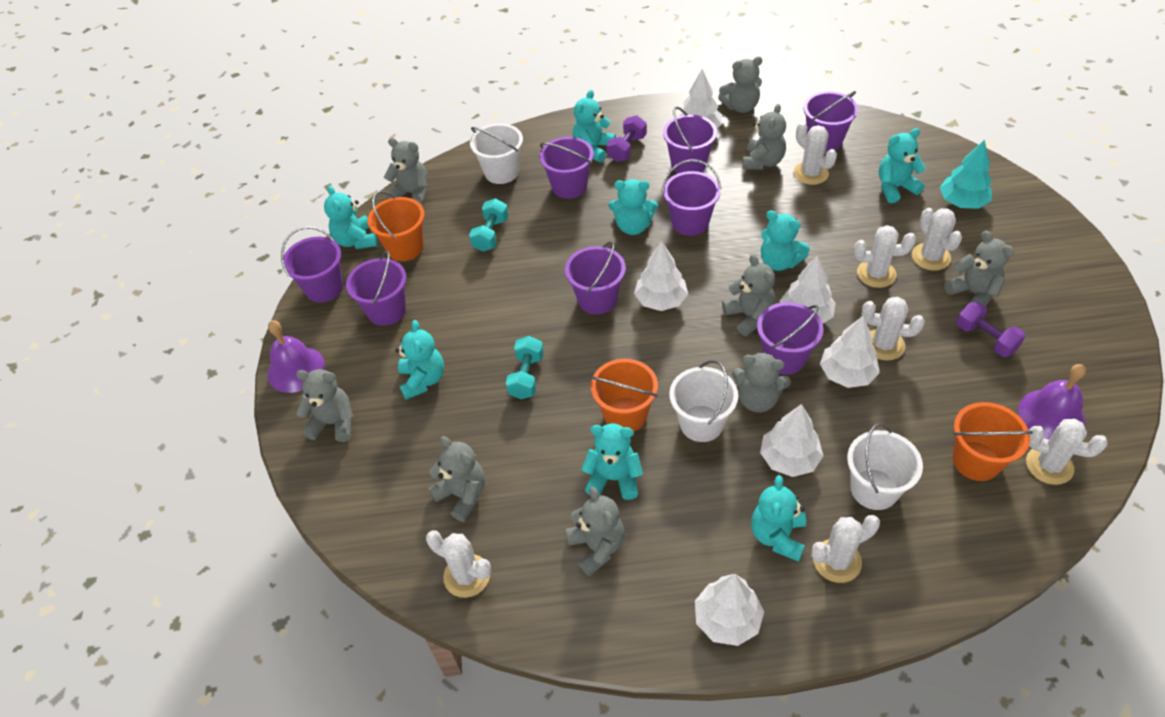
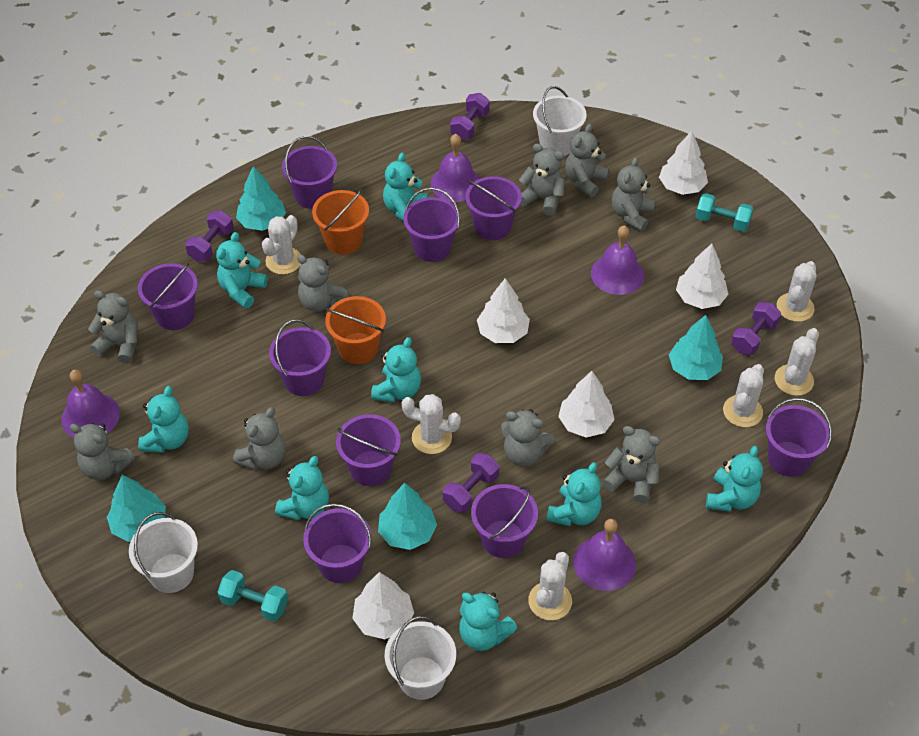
orange bucket: 3 -> 2
purple bell: 2 -> 4
purple bucket: 8 -> 9
purple dumbbell: 2 -> 4
turquoise tree: 1 -> 4
white cactus: 7 -> 6
white tree: 6 -> 5

